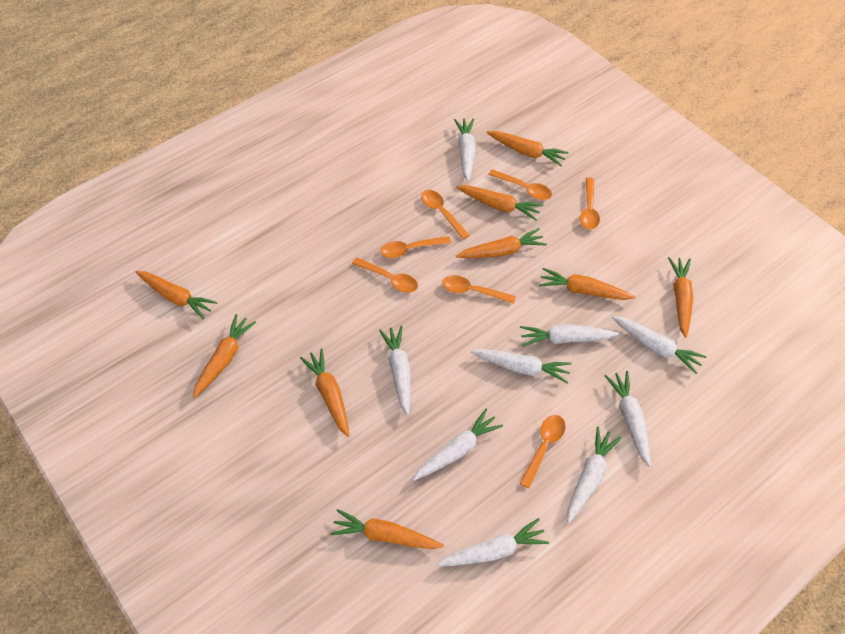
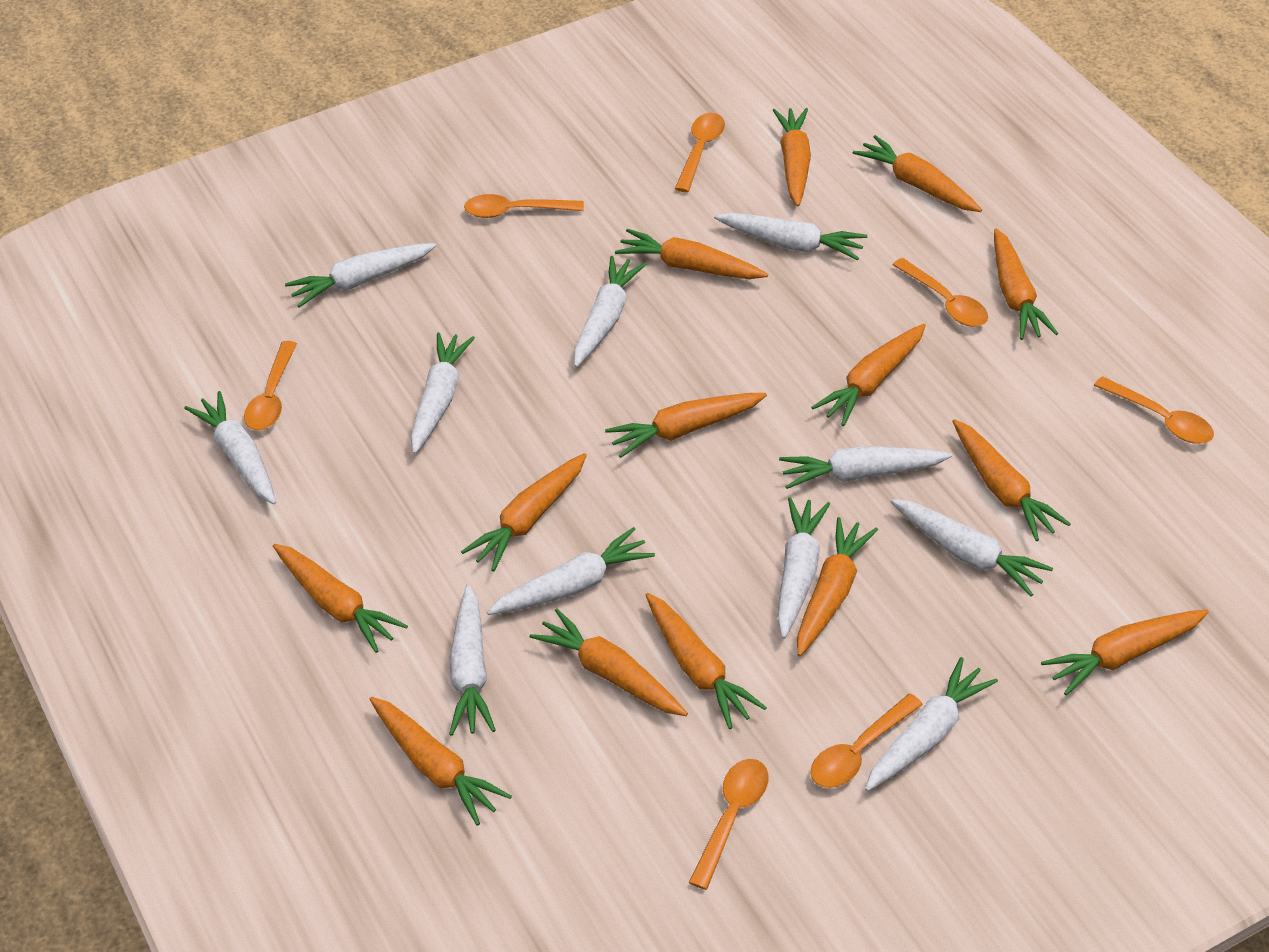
orange carrot: 9 -> 14
white carrot: 9 -> 11

